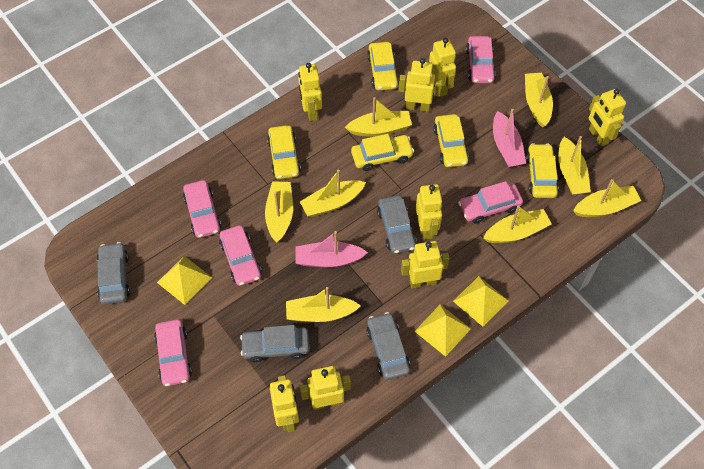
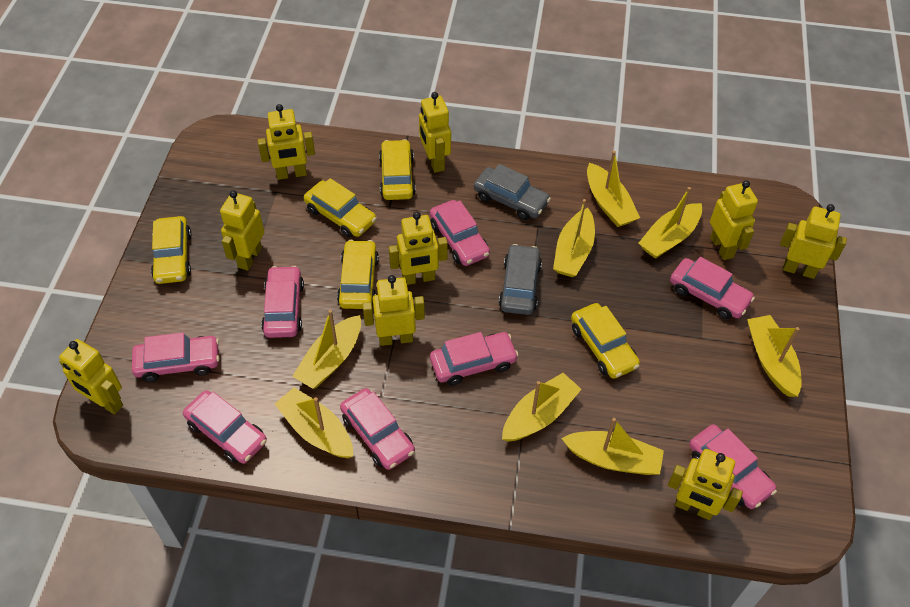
grey car: 4 -> 2
pink boat: 2 -> 0
pink car: 5 -> 8
yellow pyramid: 3 -> 0
yellow robot: 8 -> 9

